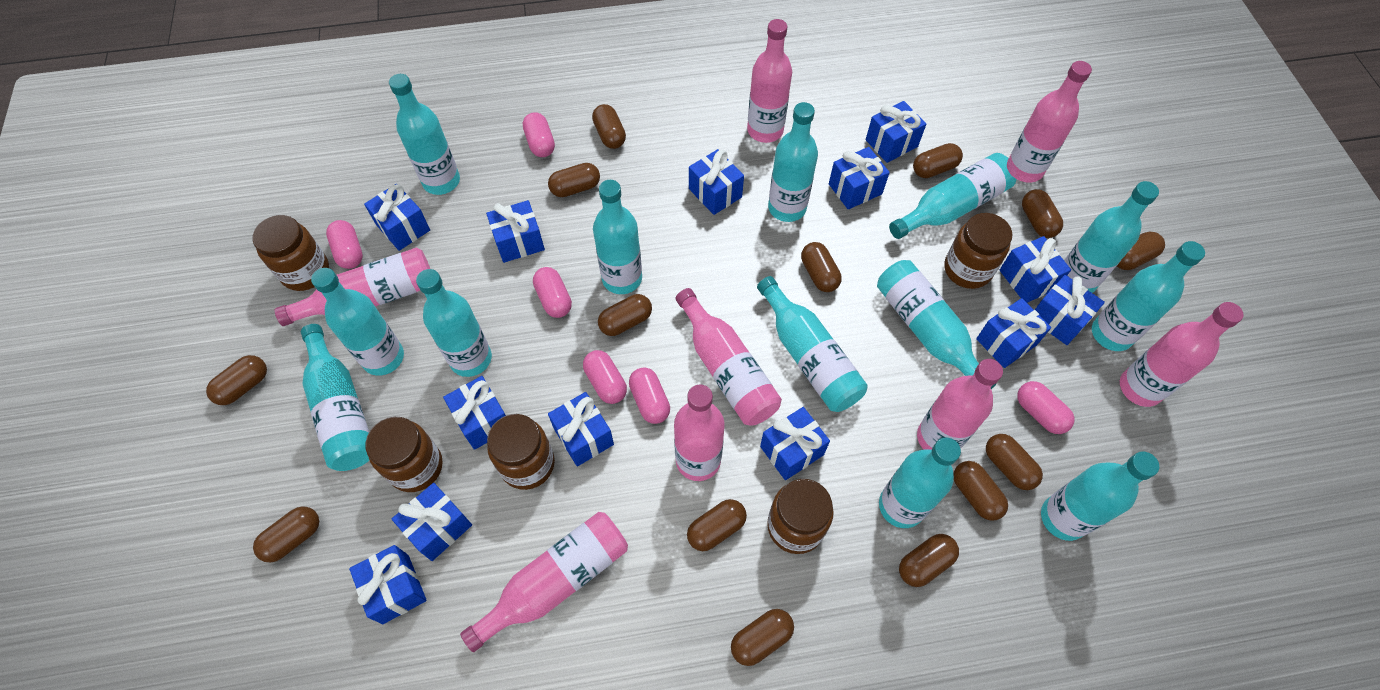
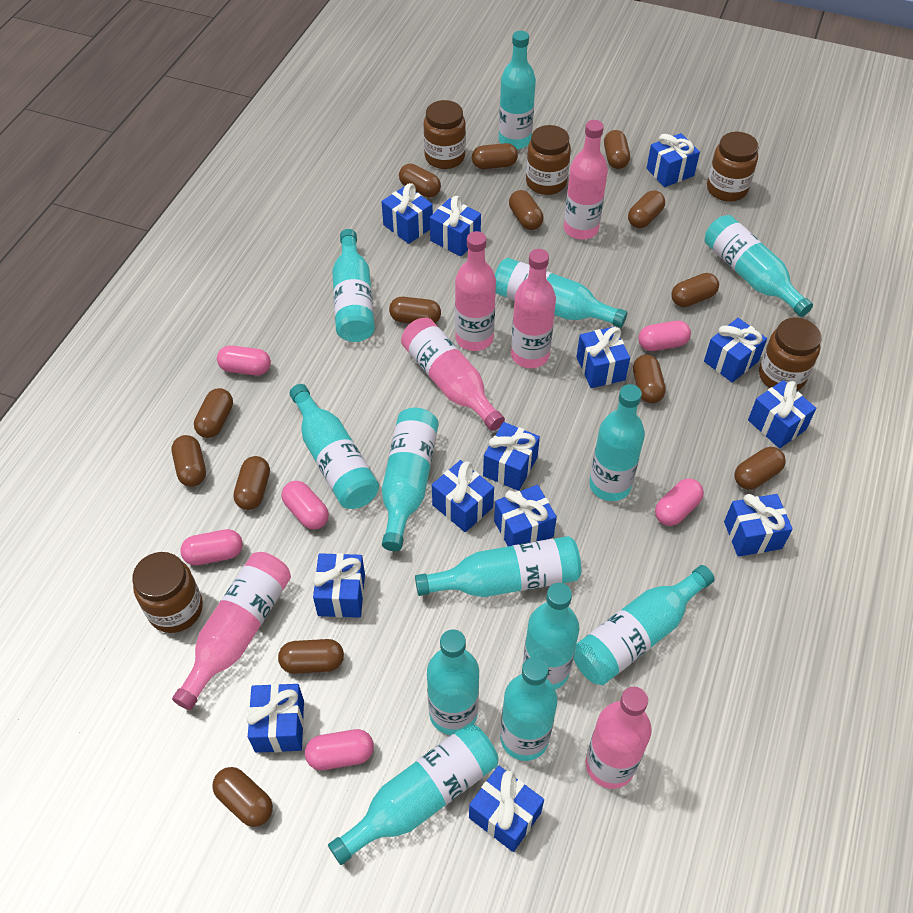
pink bottle: 8 -> 6

